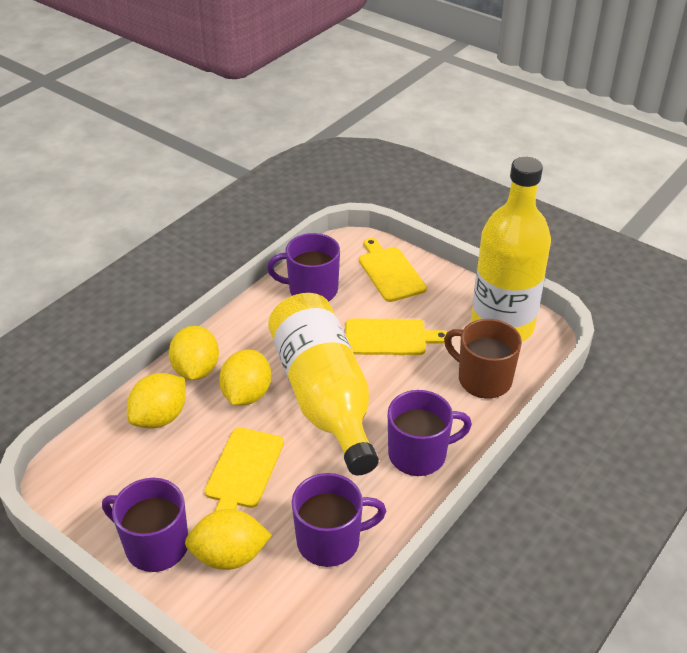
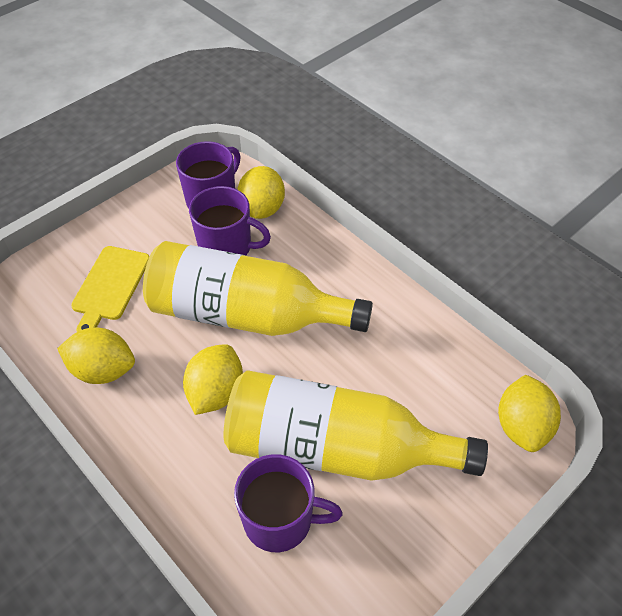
brown mug: 1 -> 0
purple mug: 4 -> 3
yellow cutting board: 3 -> 1

